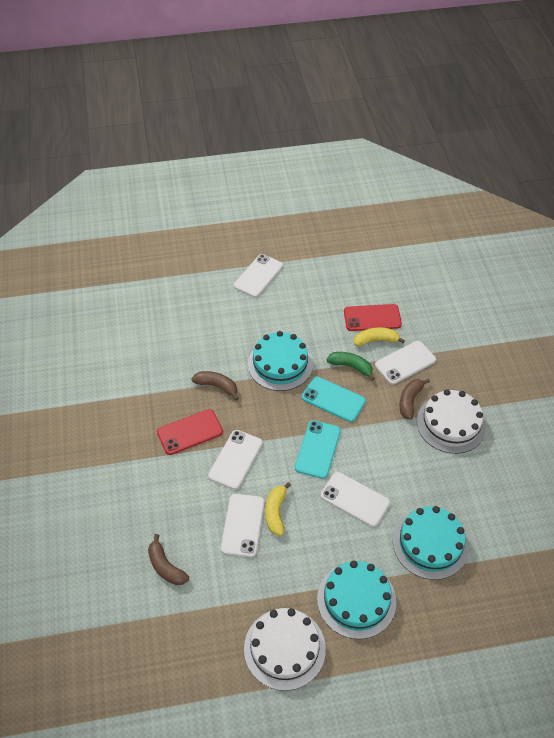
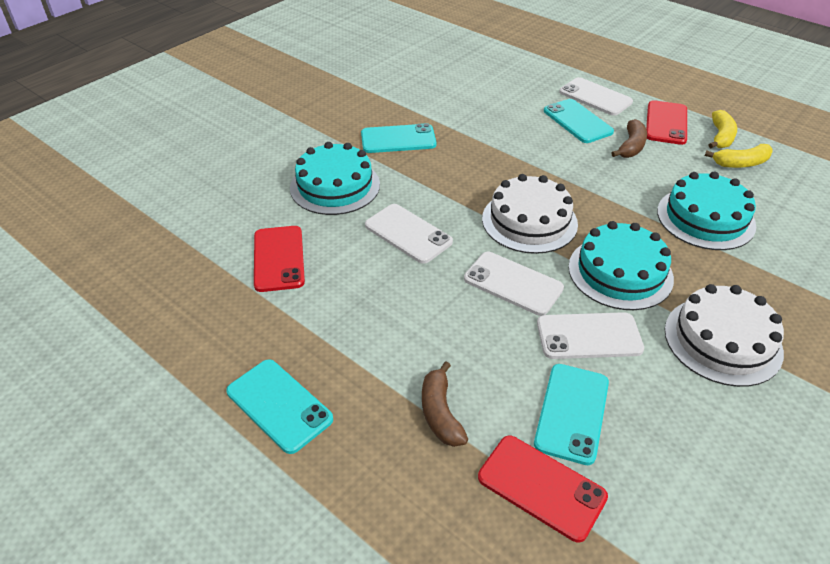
brown banana: 3 -> 2
green banana: 1 -> 0
red phone: 2 -> 3
turquoise phone: 2 -> 4
white phone: 5 -> 4

